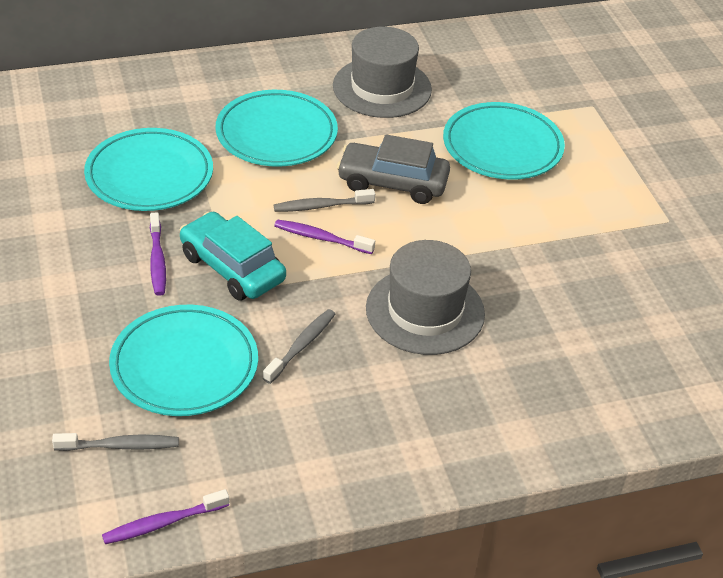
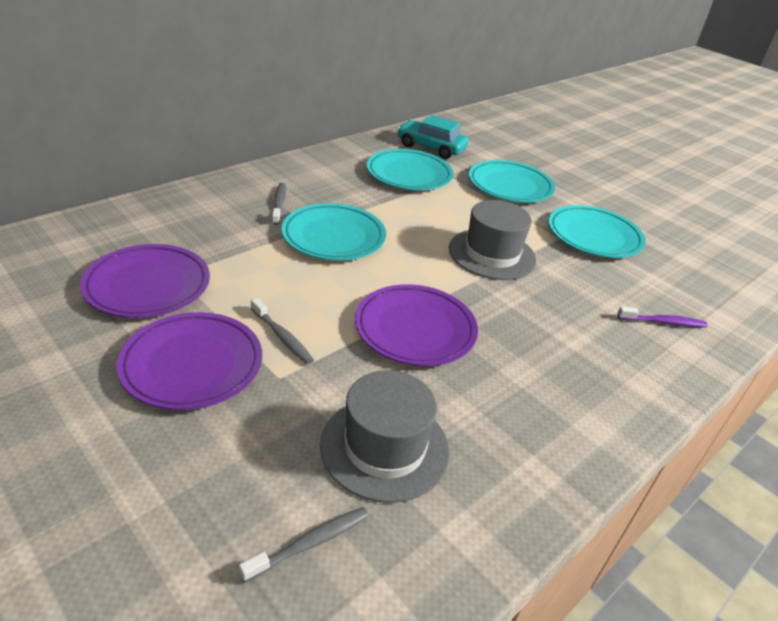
grey car: 1 -> 0
purple plate: 0 -> 3
purple toothbrush: 3 -> 1

